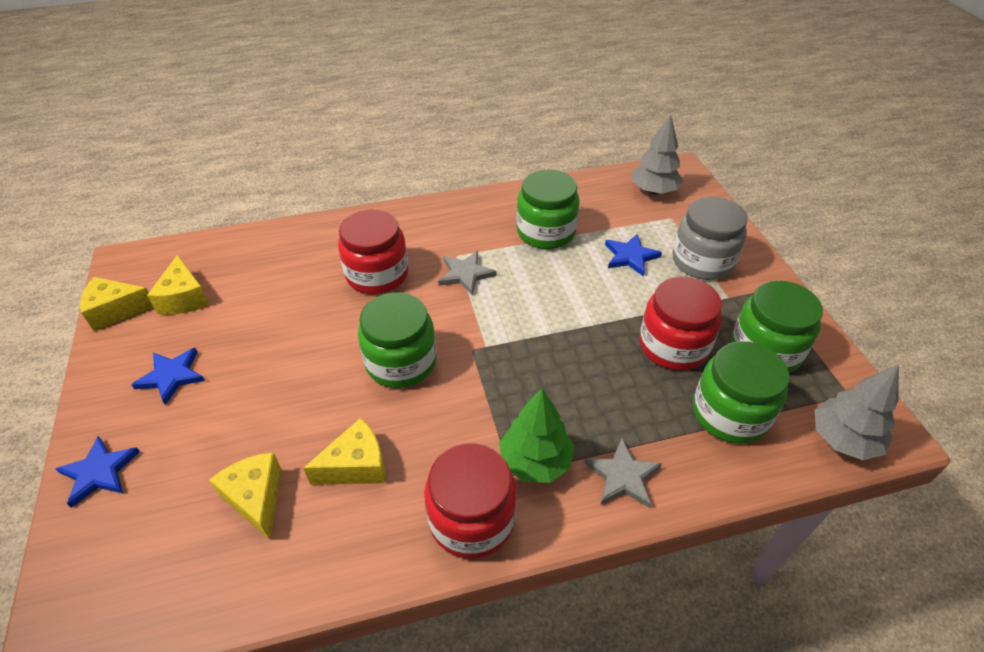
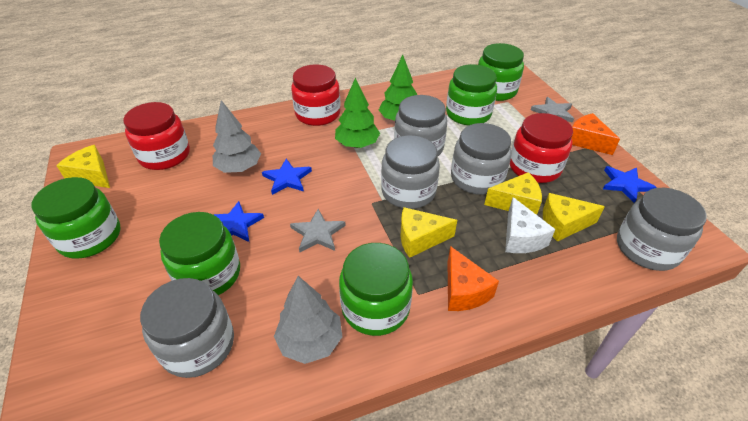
green jar: 4 -> 5
green tree: 1 -> 2
grey jar: 1 -> 5
orange cheese: 0 -> 2
white cheese: 0 -> 1

